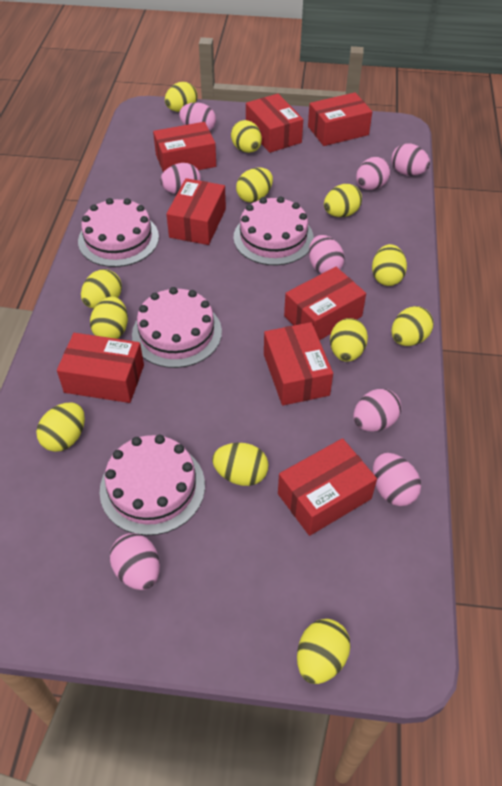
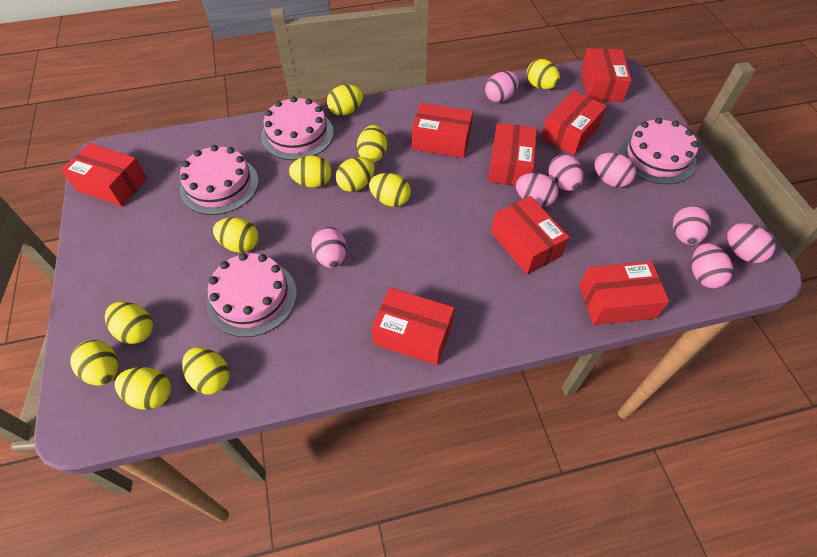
yellow egg: 12 -> 11

